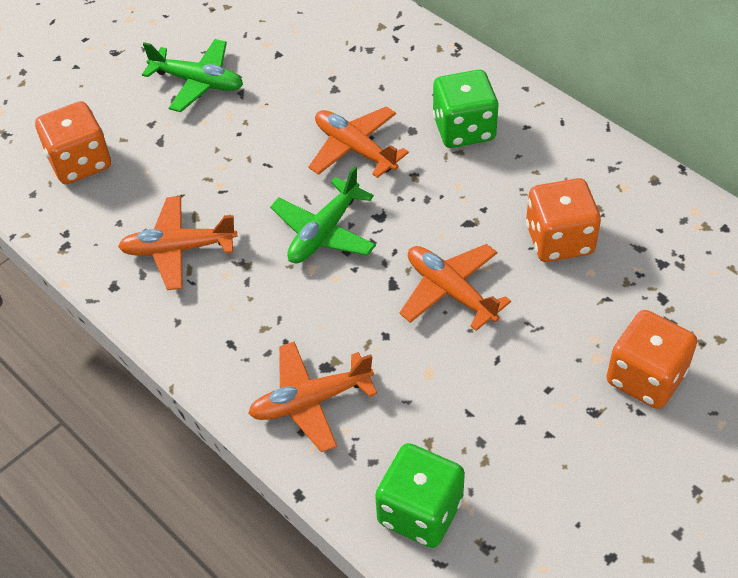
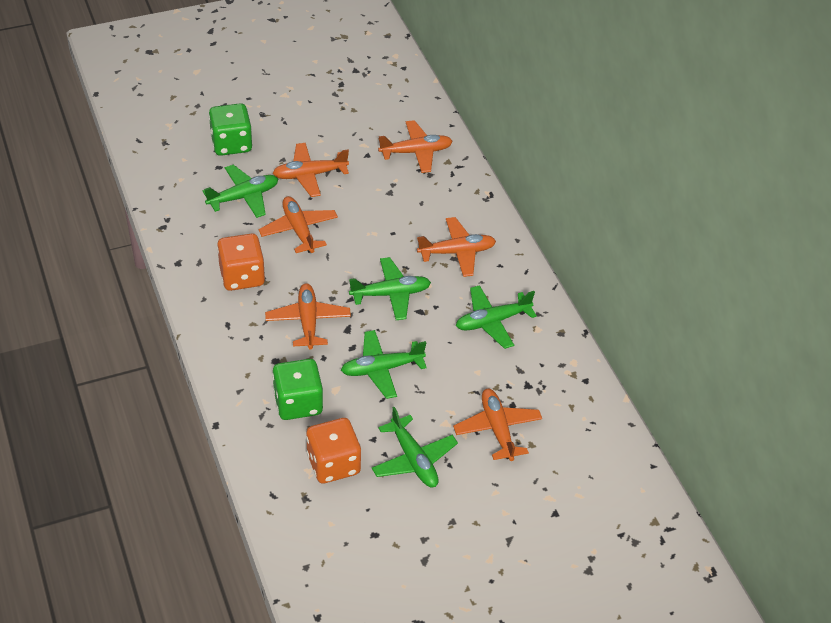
green plane: 2 -> 5
orange dice: 3 -> 2
orange plane: 4 -> 6

